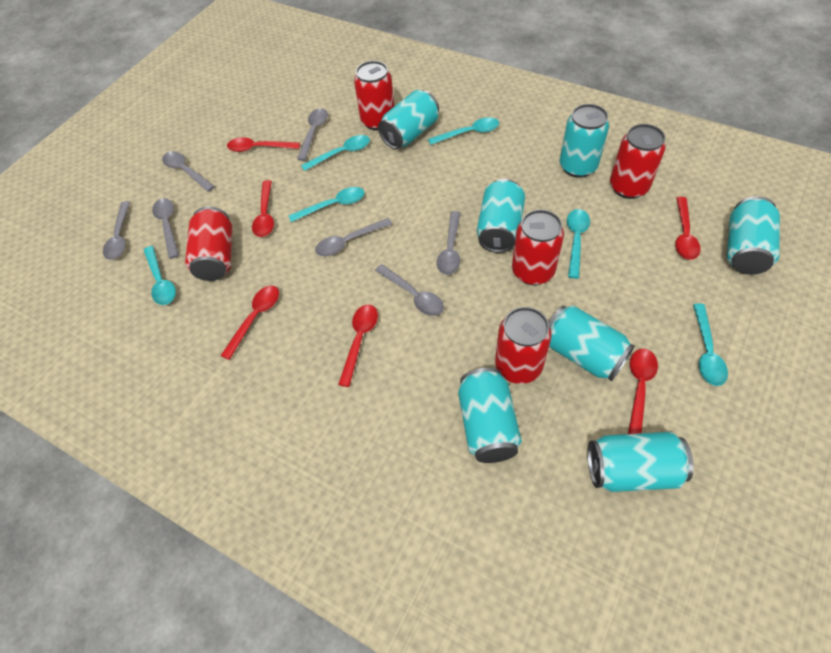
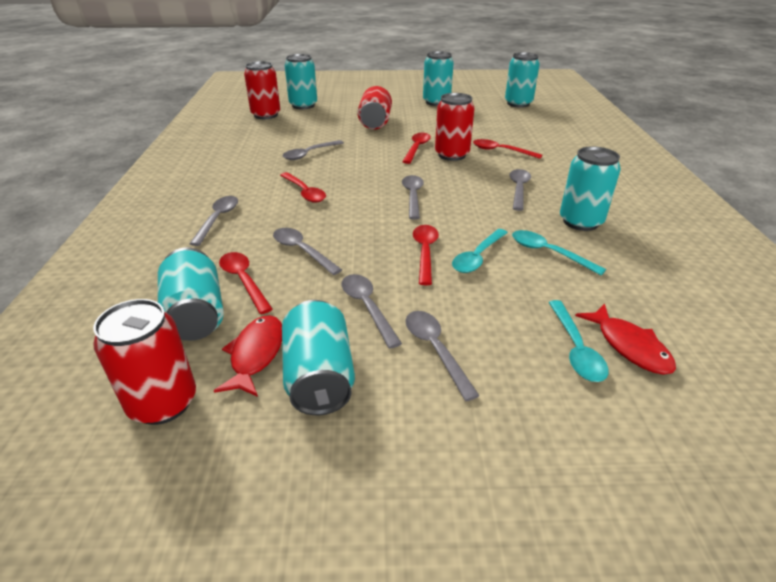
red can: 5 -> 4
red fish: 0 -> 2
red spoon: 6 -> 5
turquoise can: 7 -> 6
turquoise spoon: 6 -> 3

